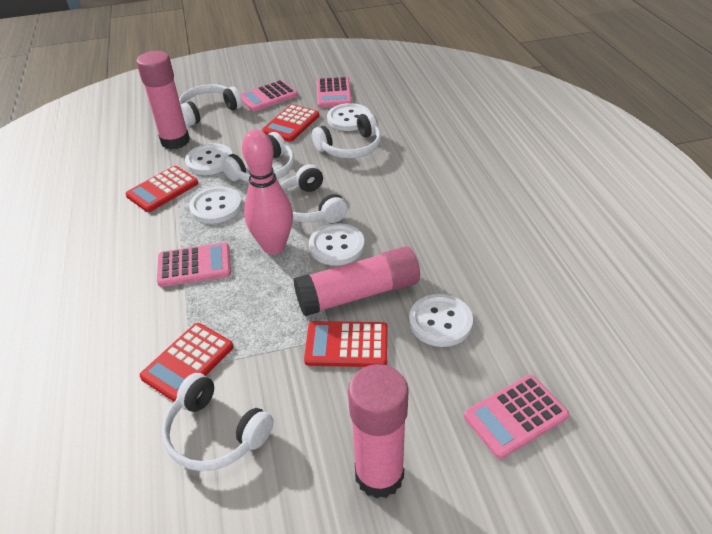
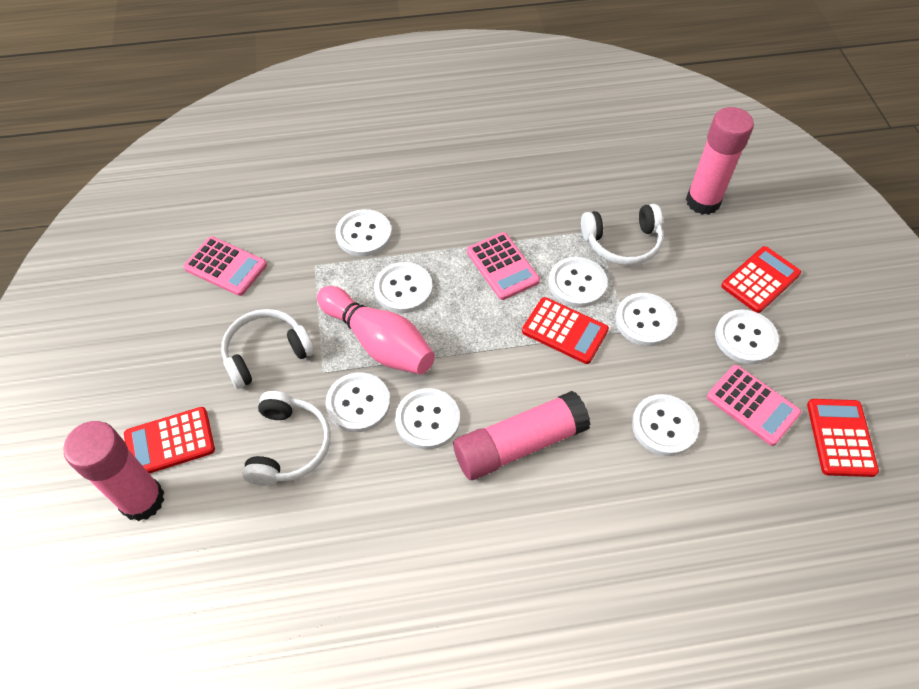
pink calculator: 4 -> 3
white button: 5 -> 8
white headphones: 5 -> 3

